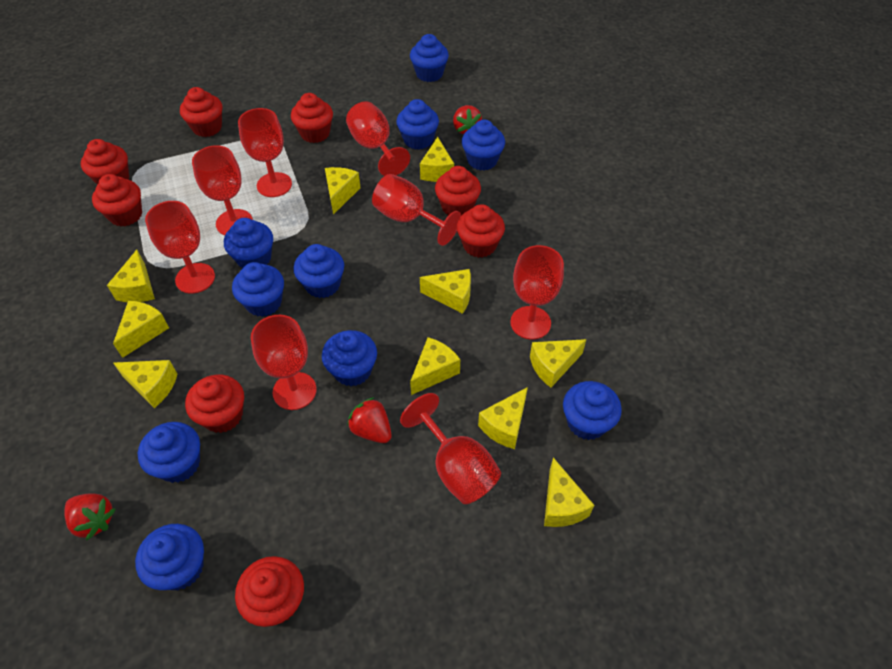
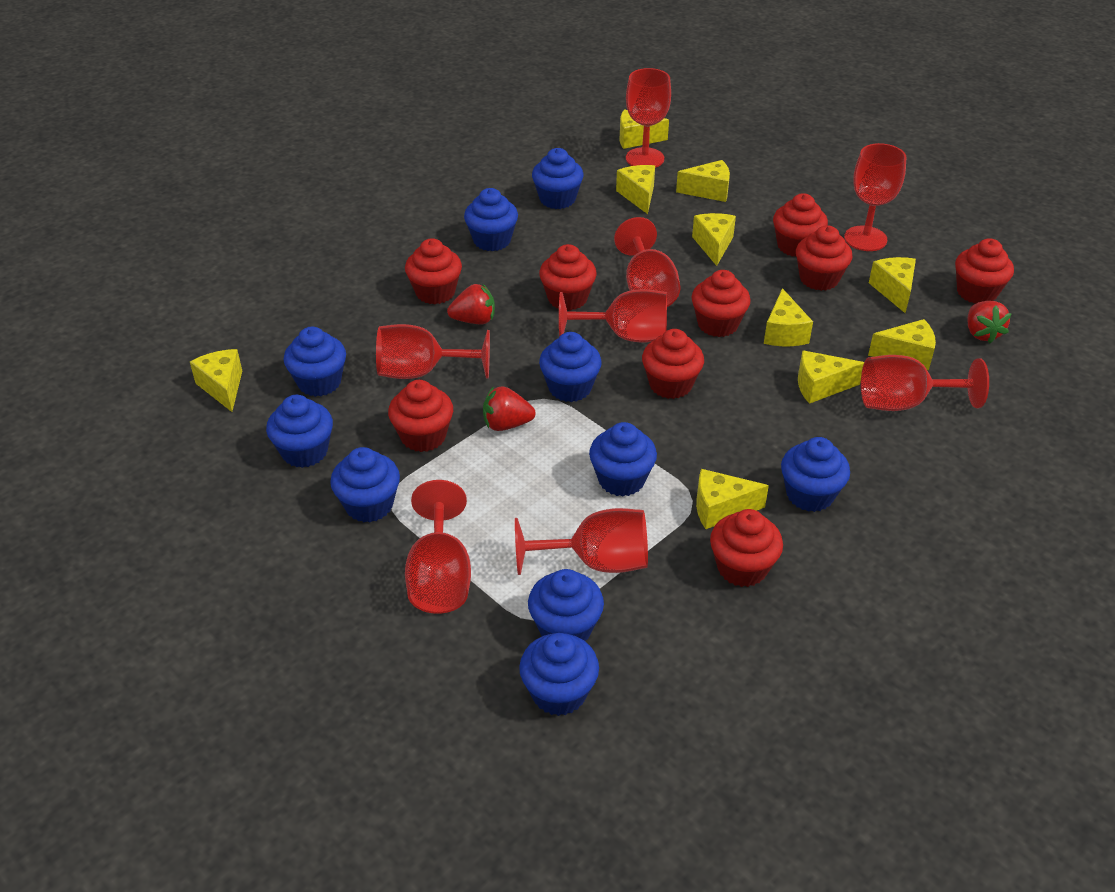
red cupcake: 8 -> 9

